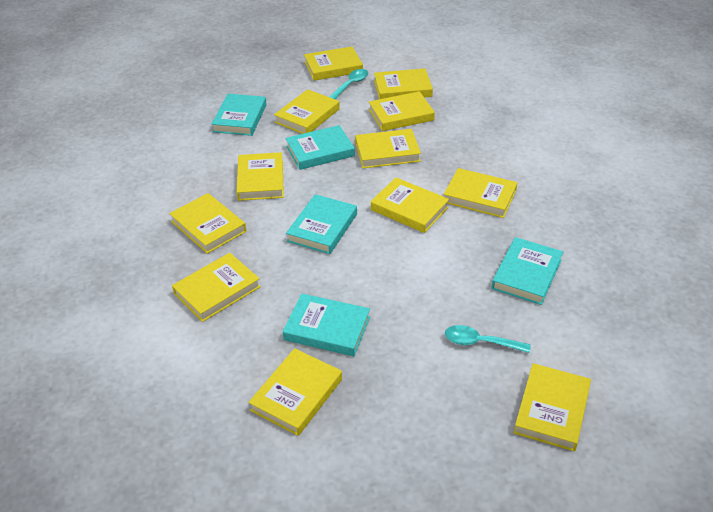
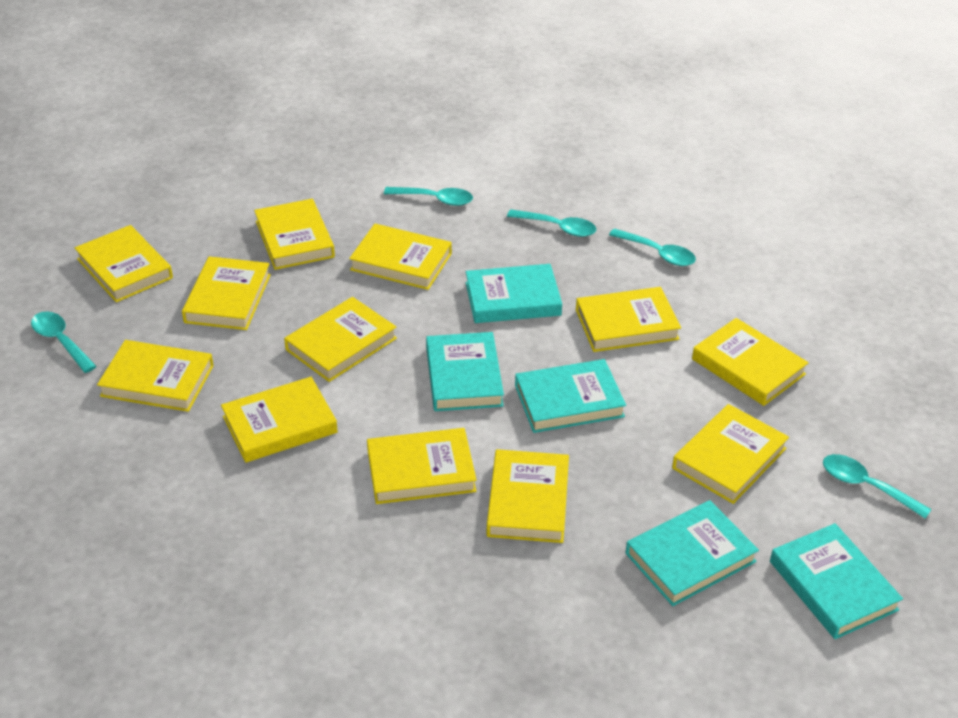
turquoise spoon: 2 -> 5

